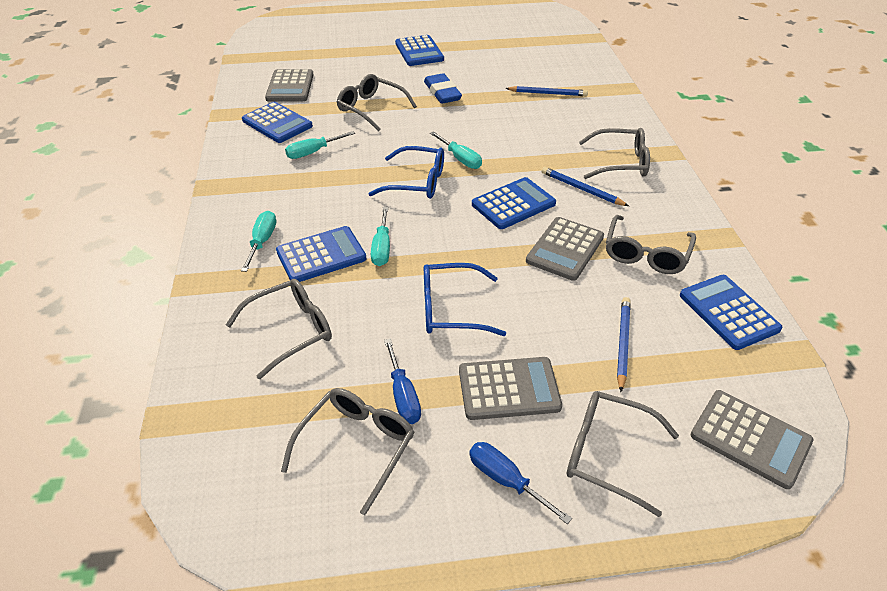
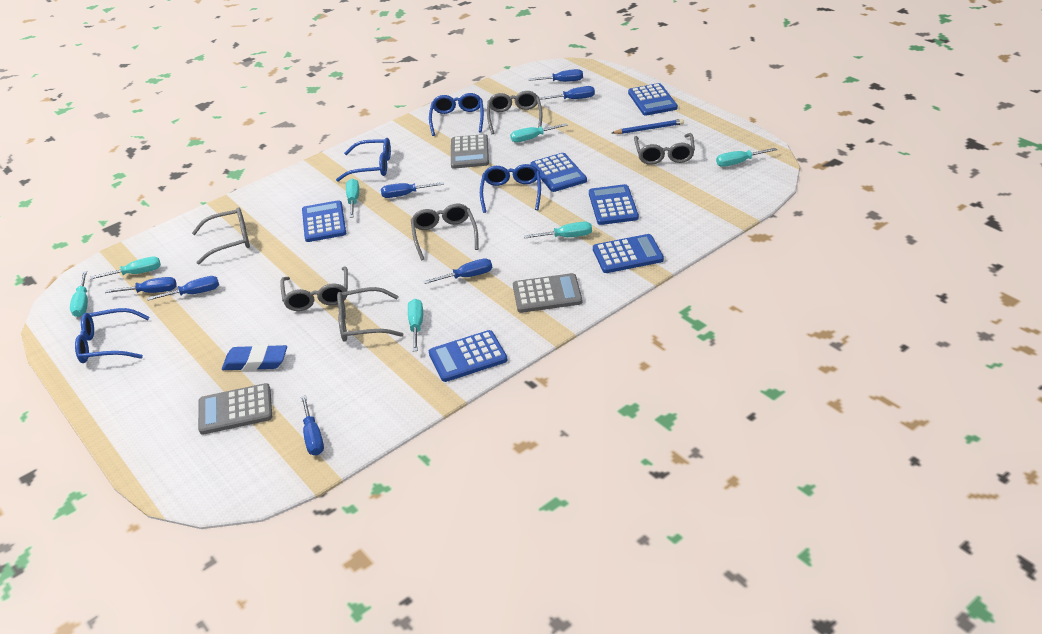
blue calculator: 5 -> 6
blue glasses: 2 -> 4
blue pencil: 3 -> 1
blue screwdriver: 2 -> 7
grey calculator: 4 -> 3
turquoise screwdriver: 4 -> 7

